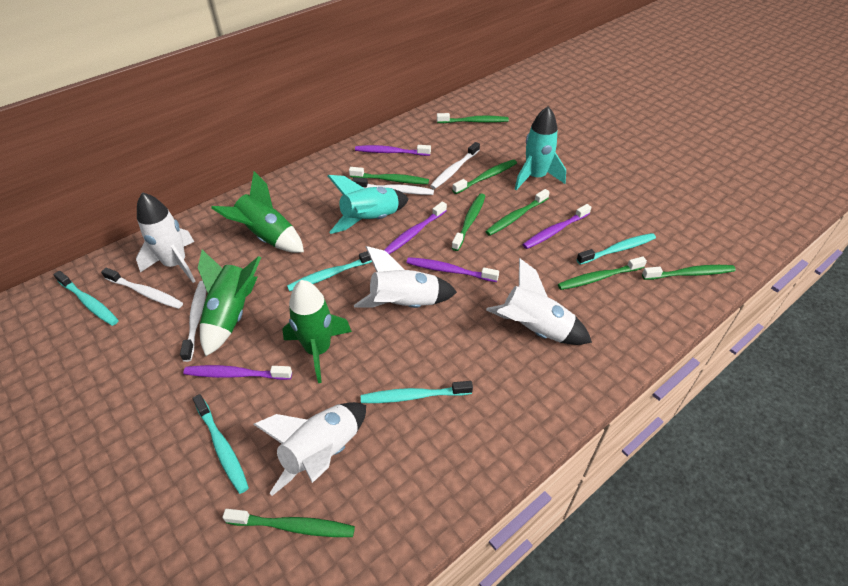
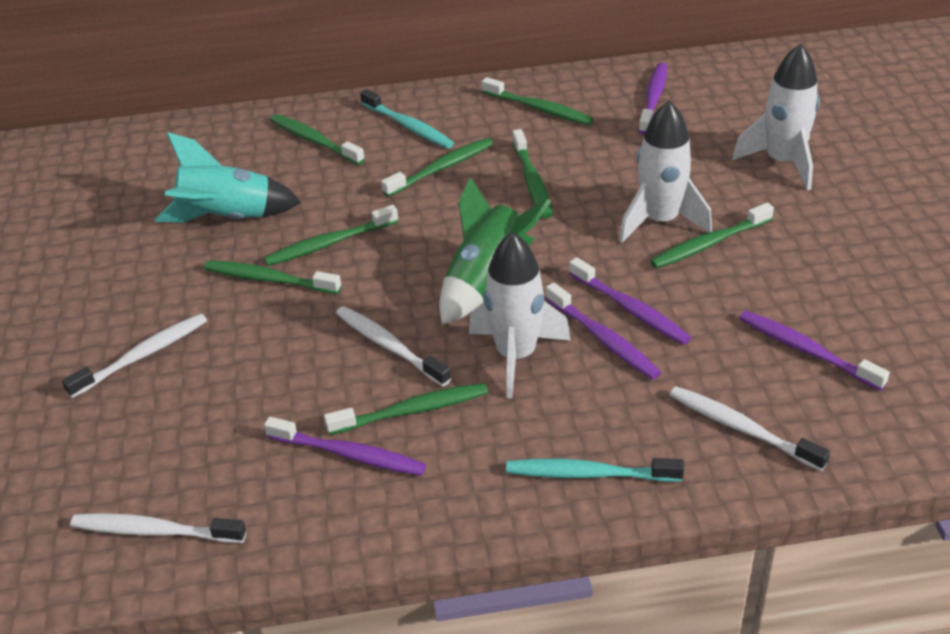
green rocket: 3 -> 1
turquoise rocket: 2 -> 1
turquoise toothbrush: 5 -> 2
white rocket: 4 -> 3

